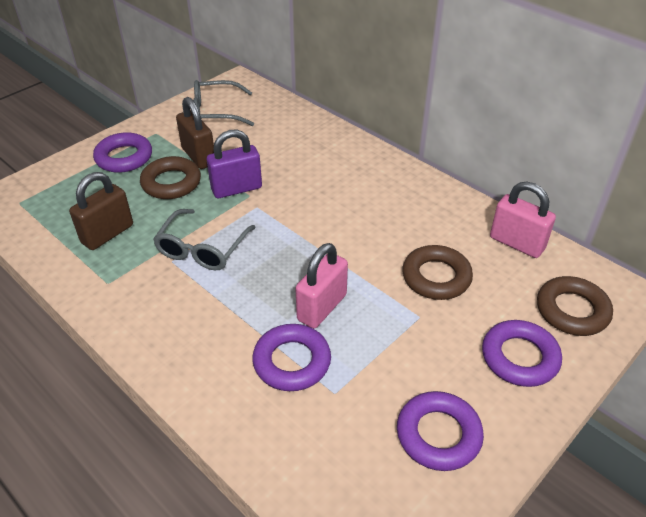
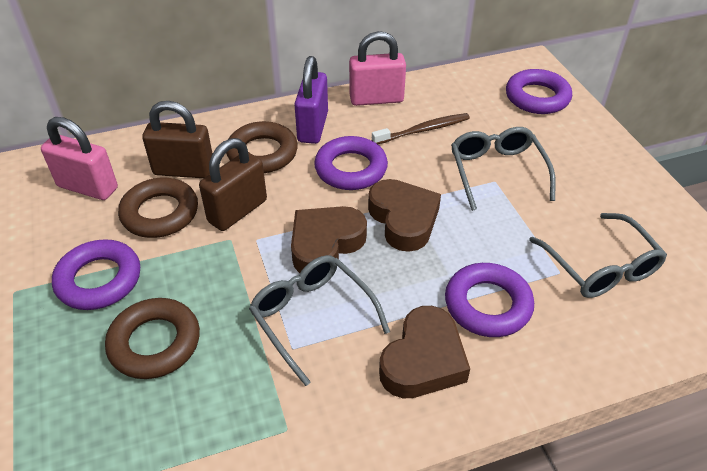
brown heart: 0 -> 3
brown toothbrush: 0 -> 1
grey glasses: 2 -> 3

